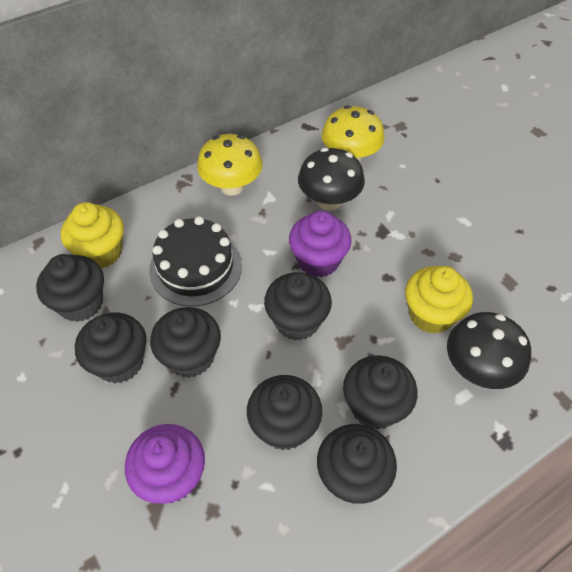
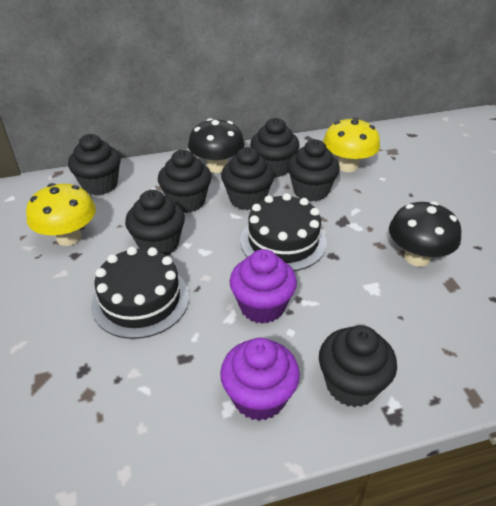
black cake: 1 -> 2
yellow cupcake: 2 -> 0

